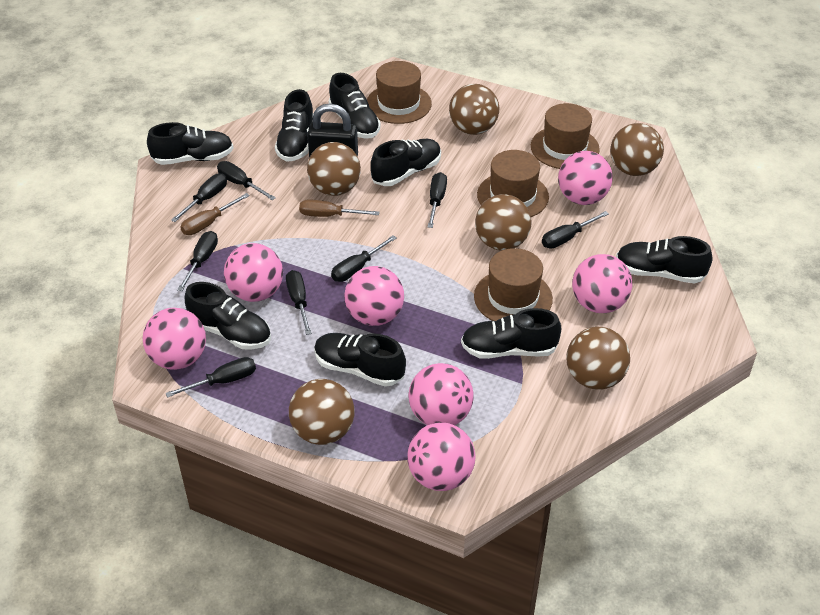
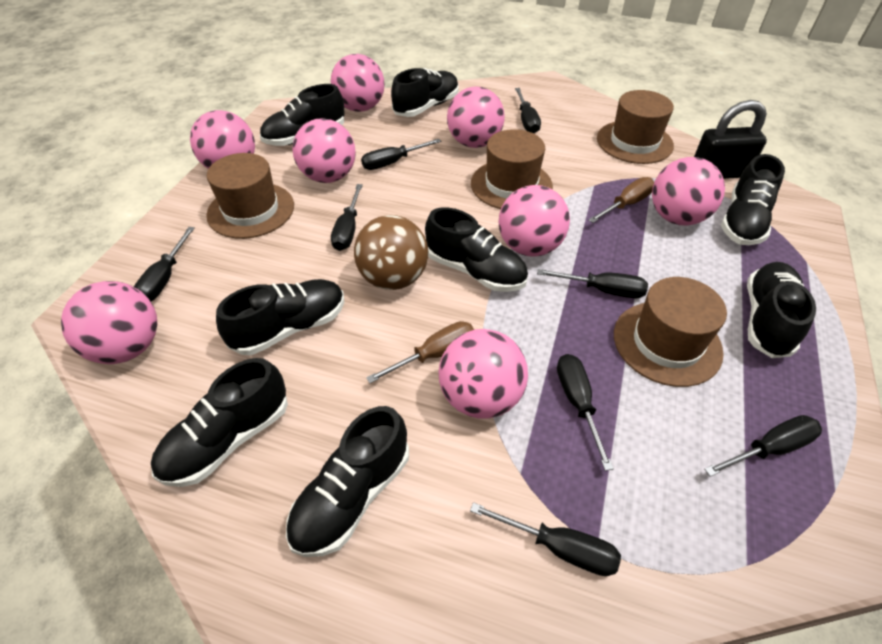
brown ball: 6 -> 1
pink ball: 7 -> 8

